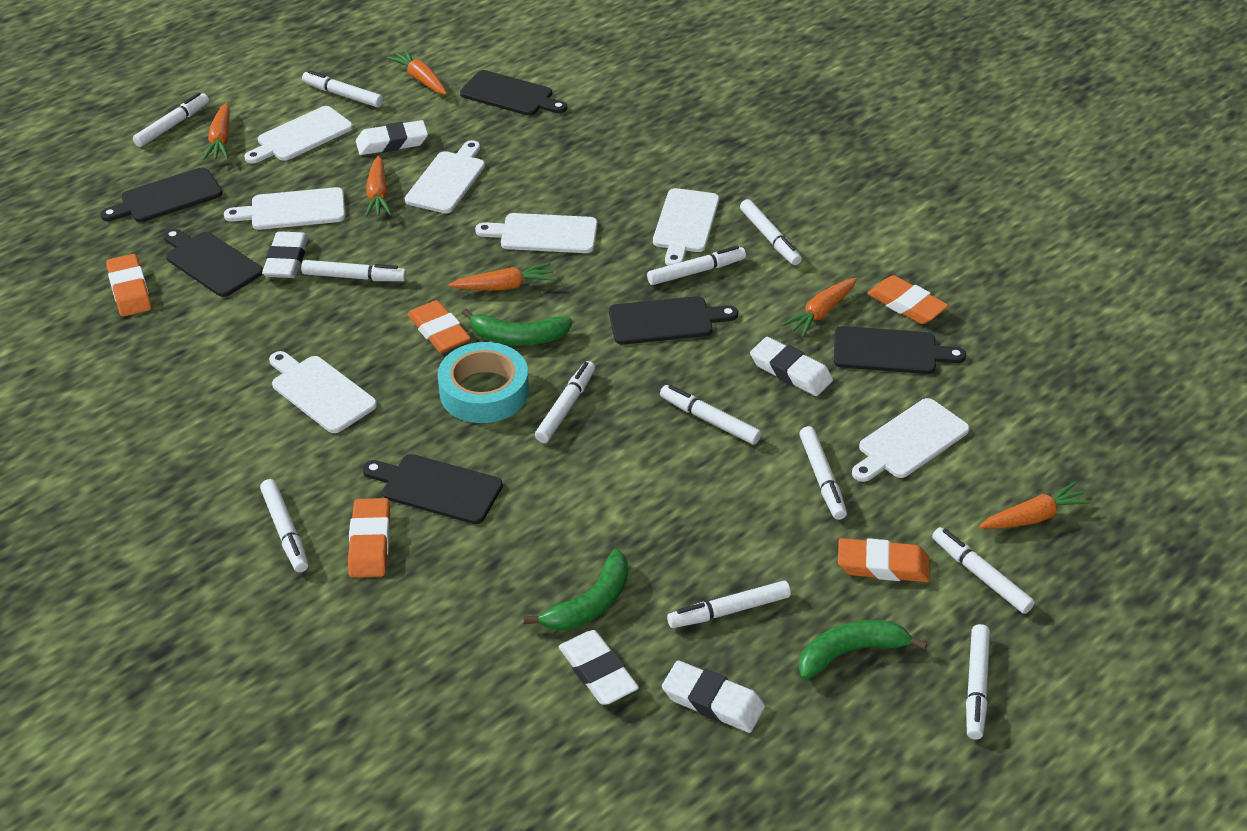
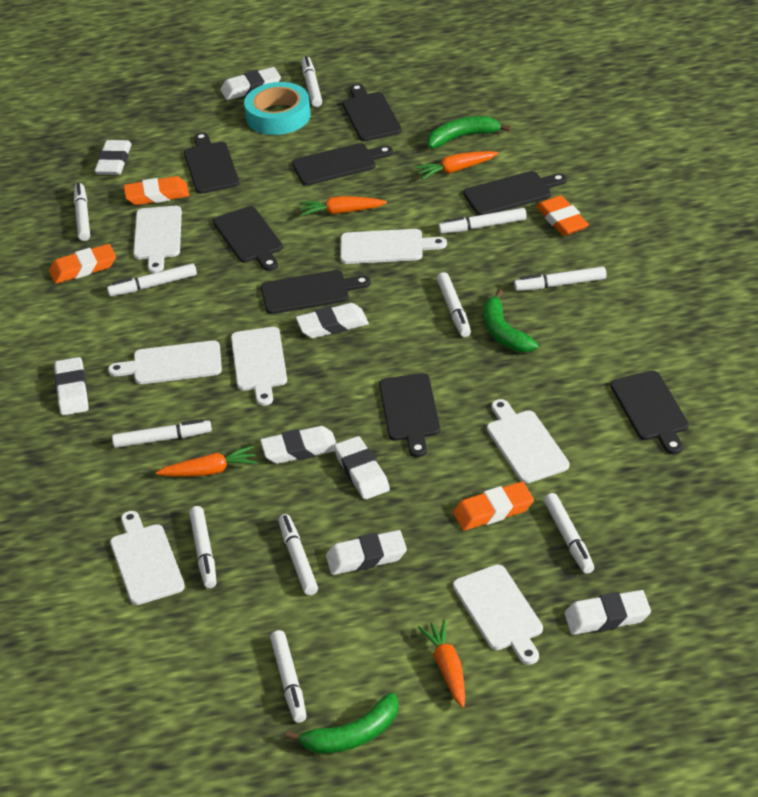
black cutting board: 6 -> 8
orange carrot: 6 -> 4
orange eraser: 5 -> 4
white eraser: 5 -> 8
white marker: 12 -> 11

